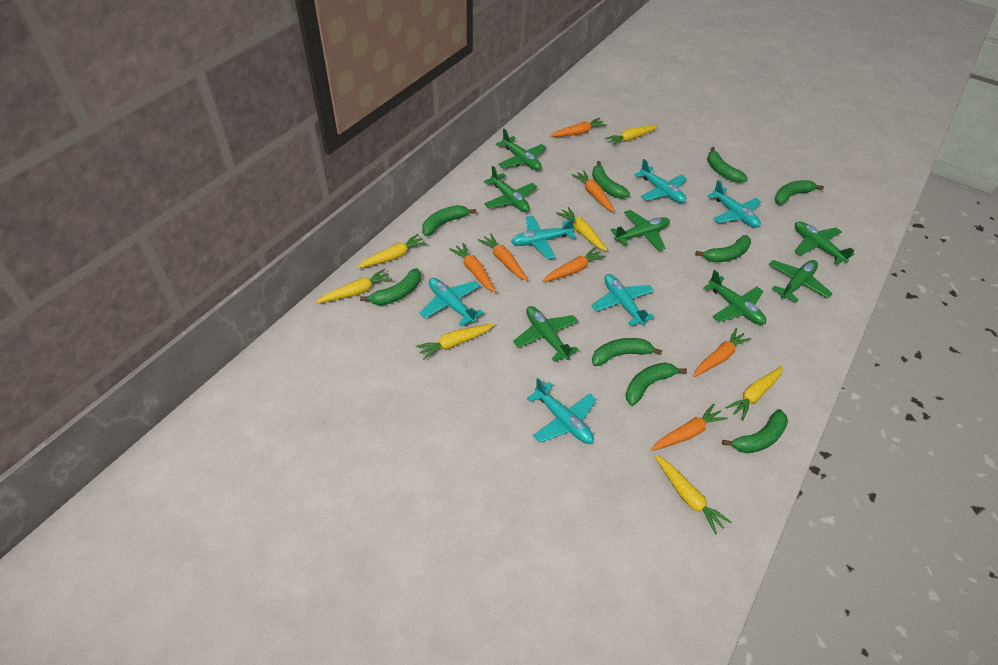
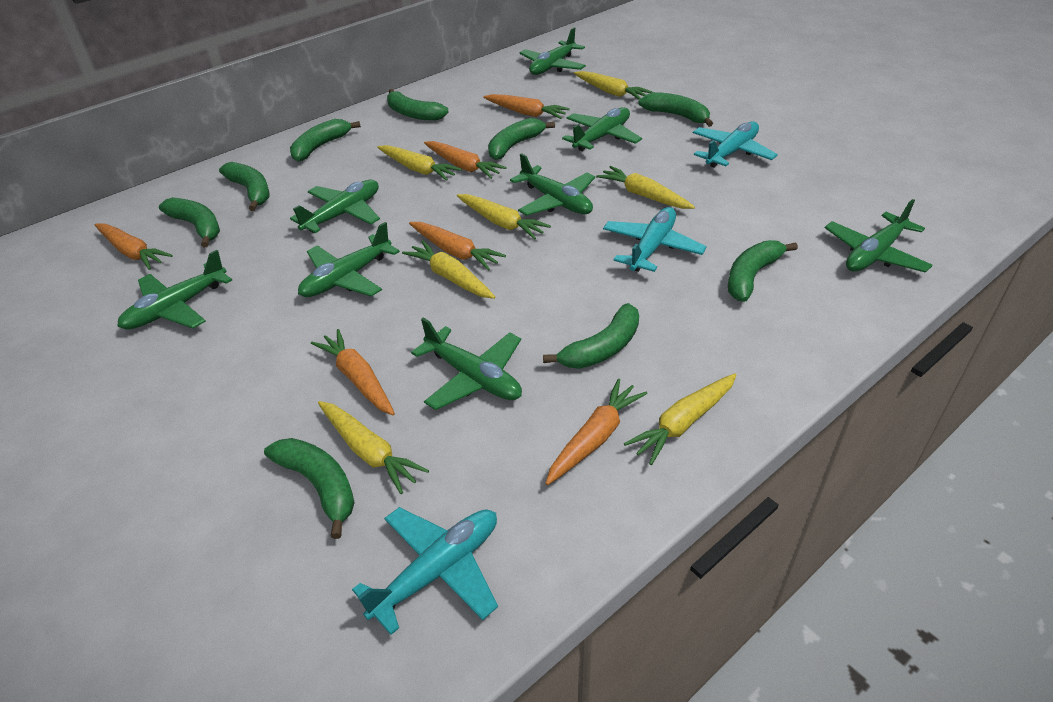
green plane: 7 -> 8
orange carrot: 7 -> 6
turquoise plane: 6 -> 3

